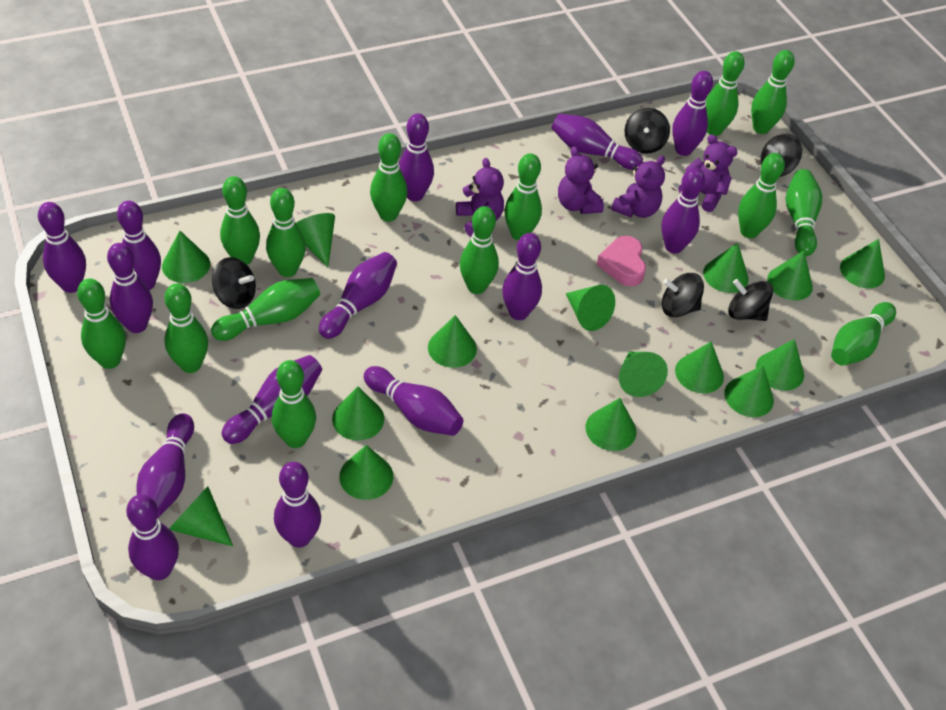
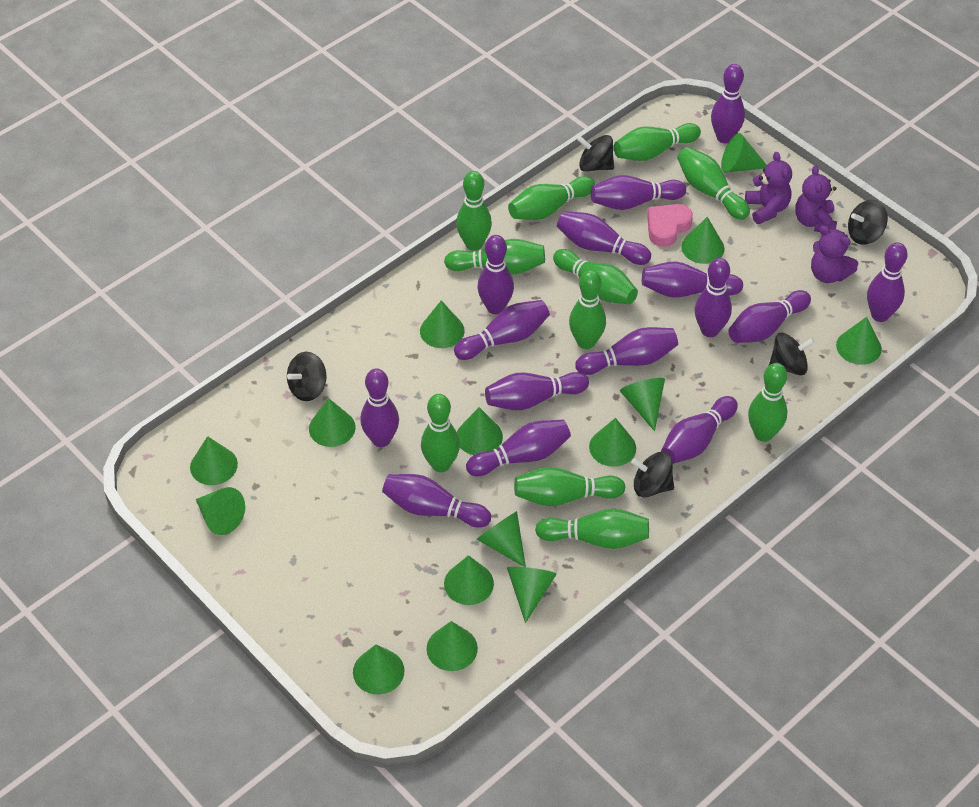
green bowling pin: 14 -> 11
purple bowling pin: 14 -> 15
purple teddy bear: 4 -> 3

